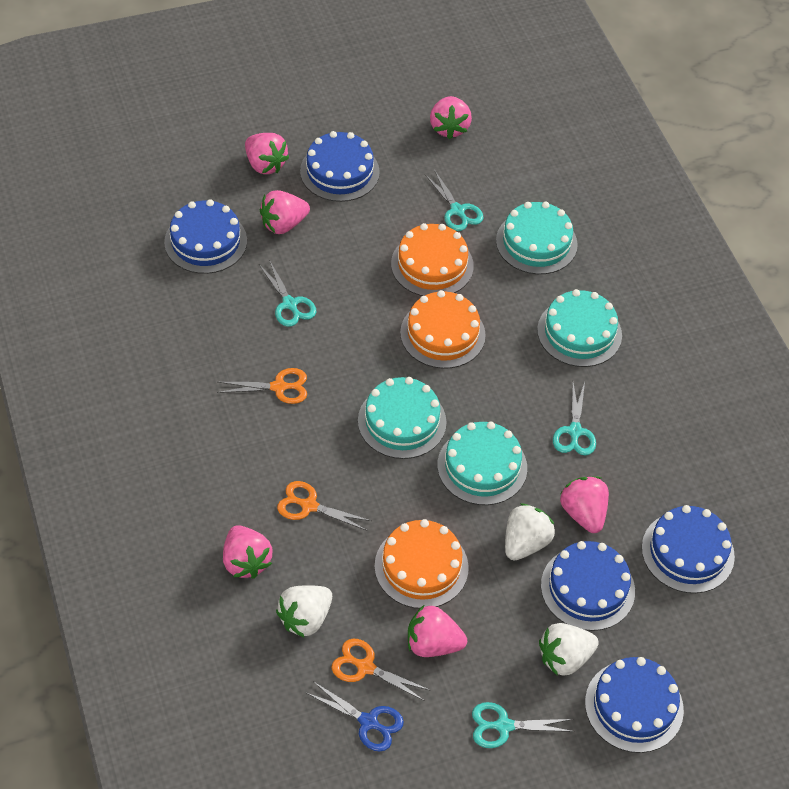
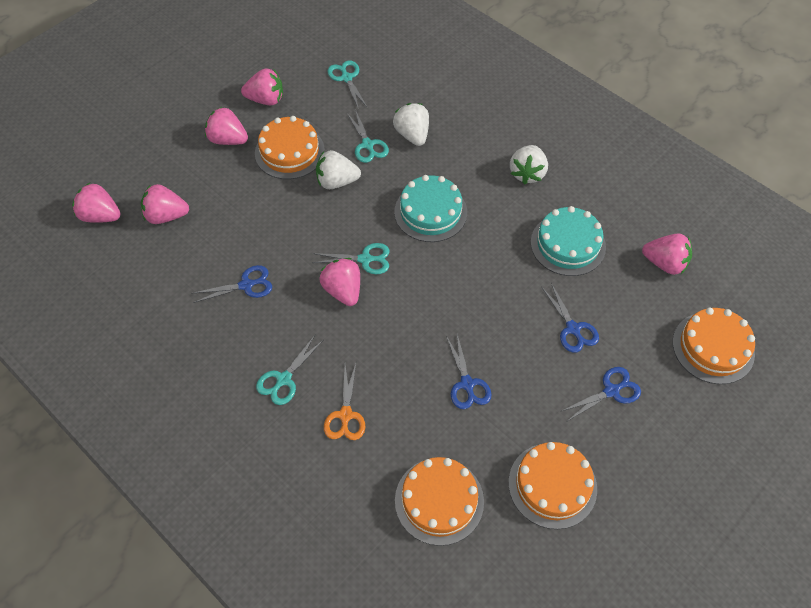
blue cake: 5 -> 0
blue scissors: 1 -> 4
orange cake: 3 -> 4
orange scissors: 3 -> 1
turquoise cake: 4 -> 2

